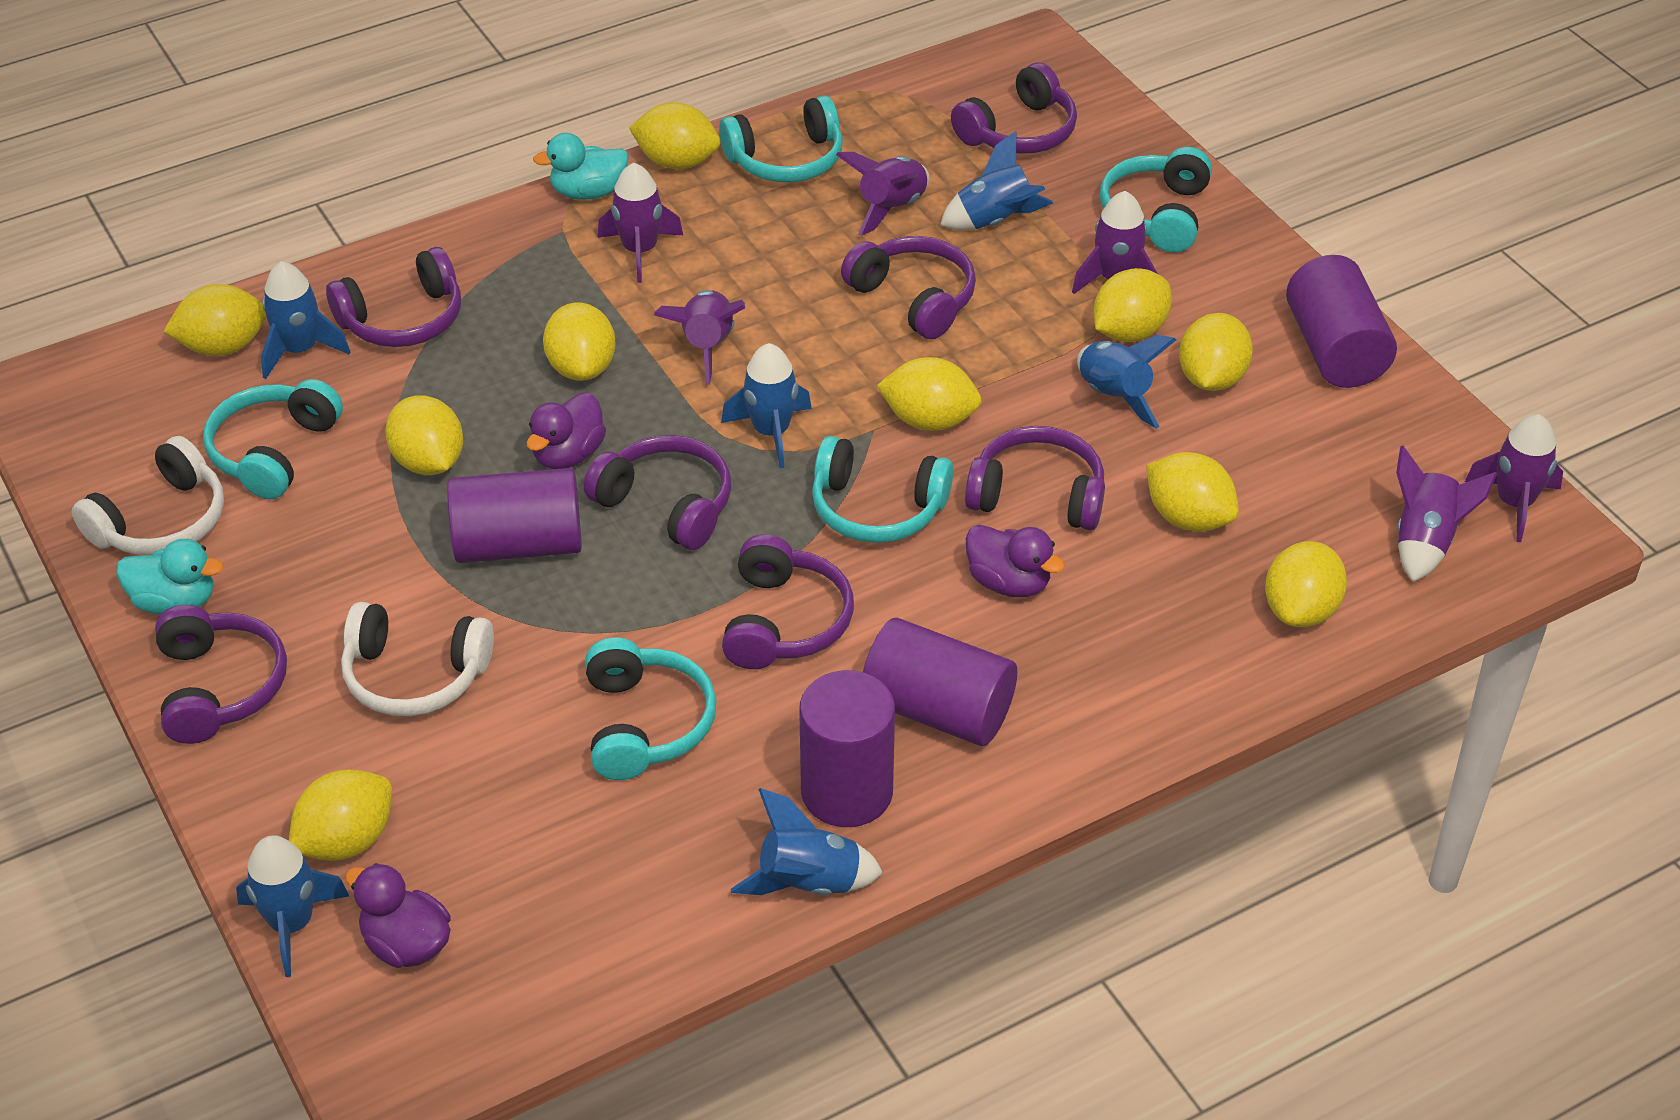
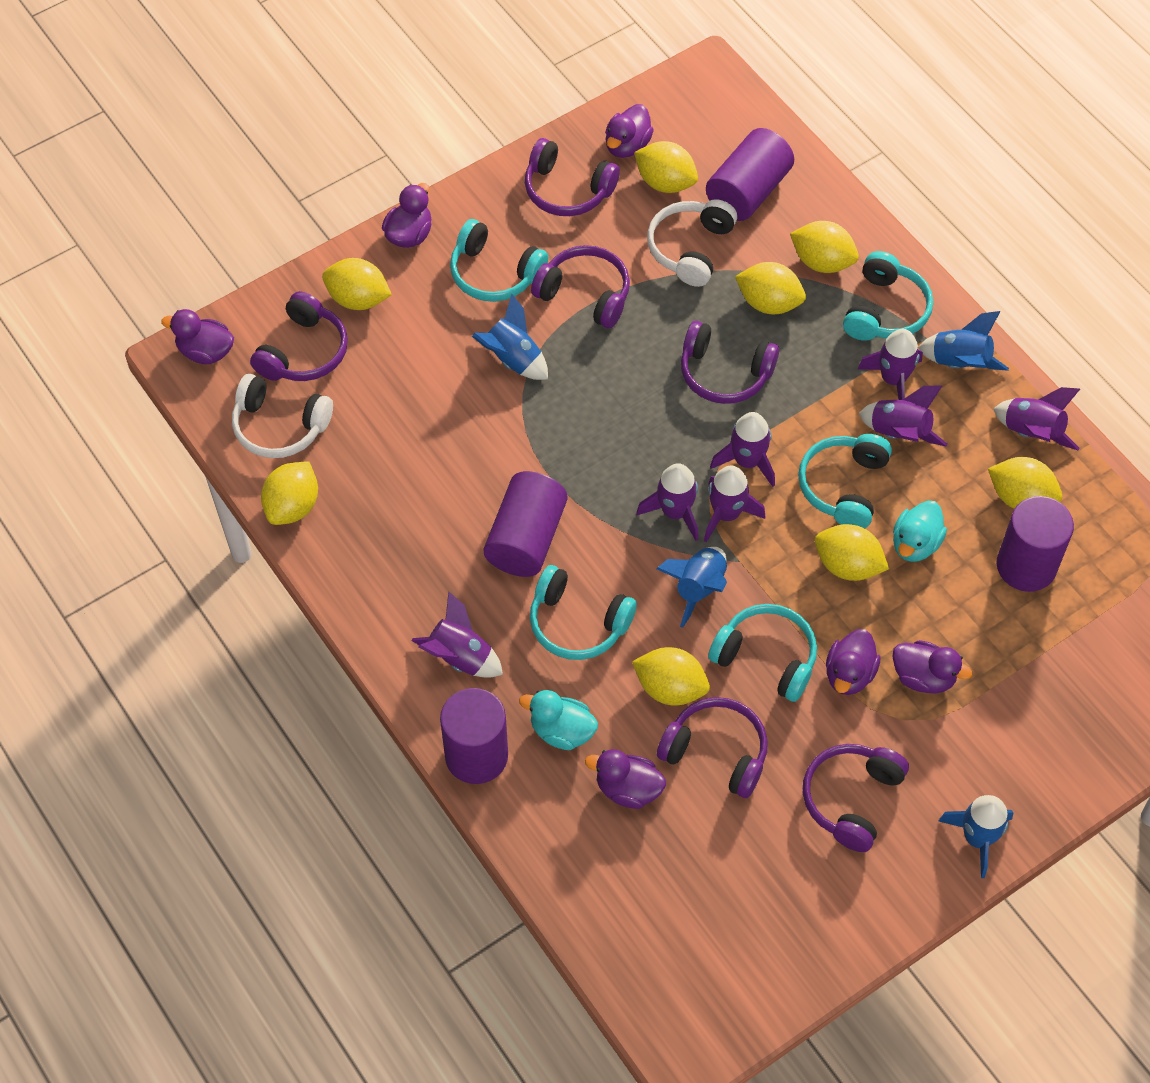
blue rocket: 6 -> 4
purple duck: 3 -> 6
purple headphones: 7 -> 6
purple rocket: 6 -> 7
yellow lemon: 10 -> 8

